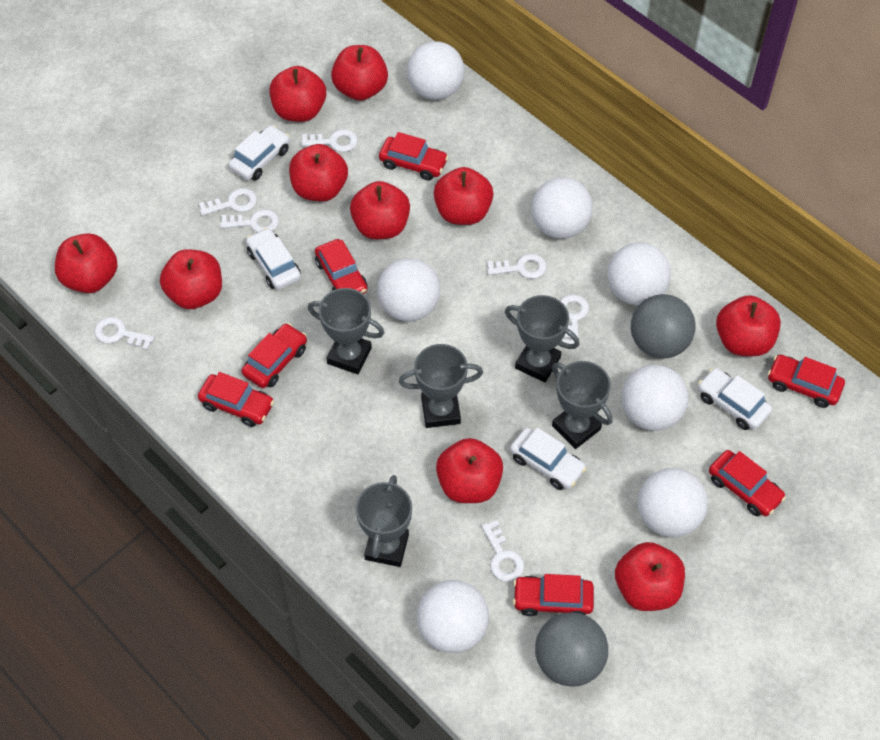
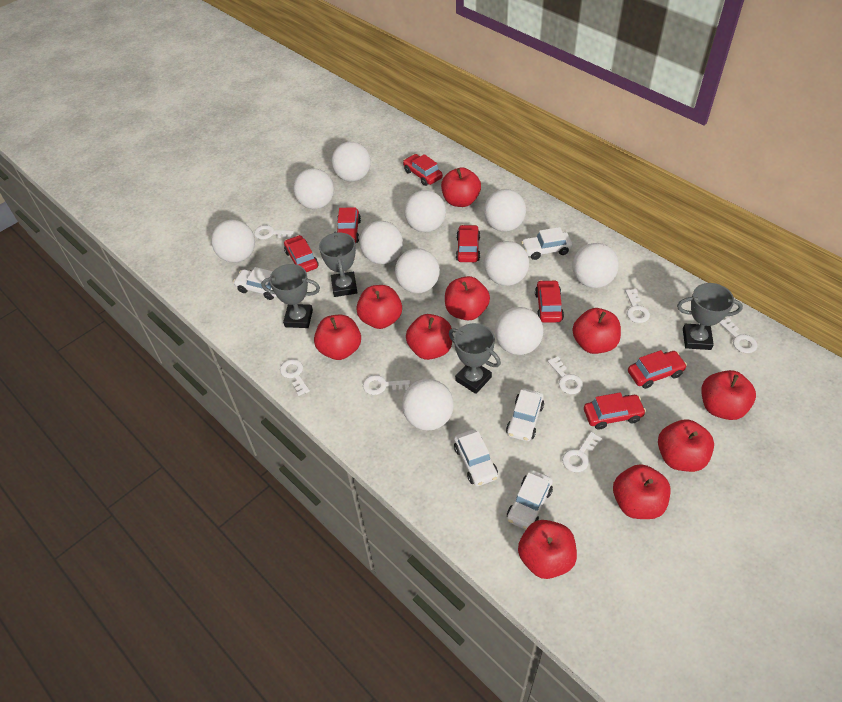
grey ball: 2 -> 0
grey trophy: 5 -> 4
white ball: 7 -> 11
white car: 4 -> 5

